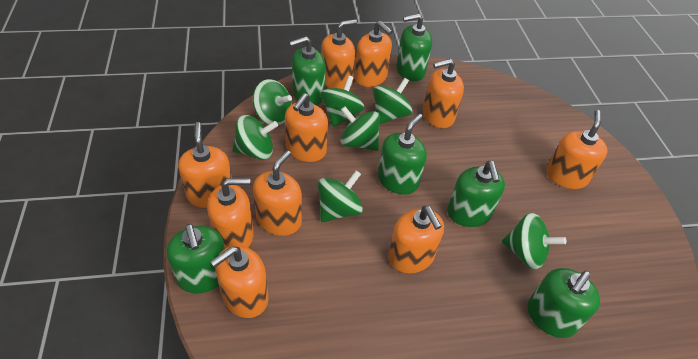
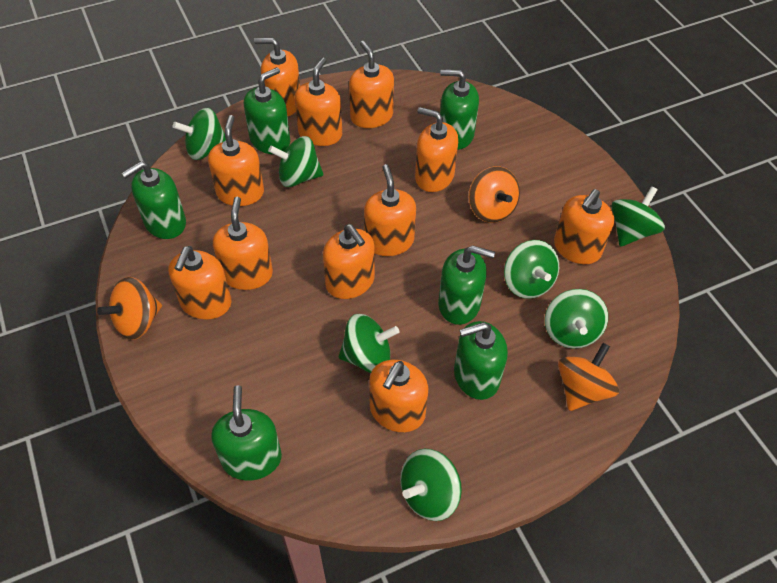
orange soap dispenser: 10 -> 11
orange spinning top: 0 -> 3

